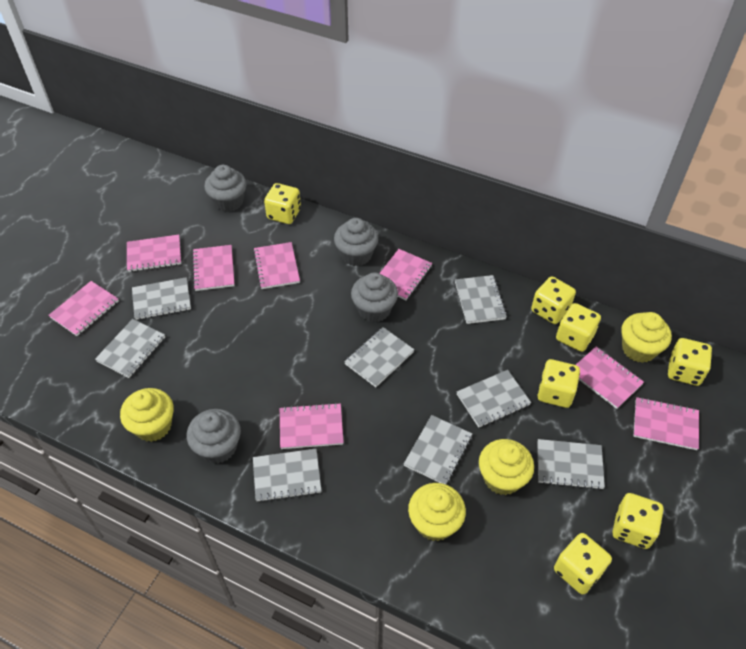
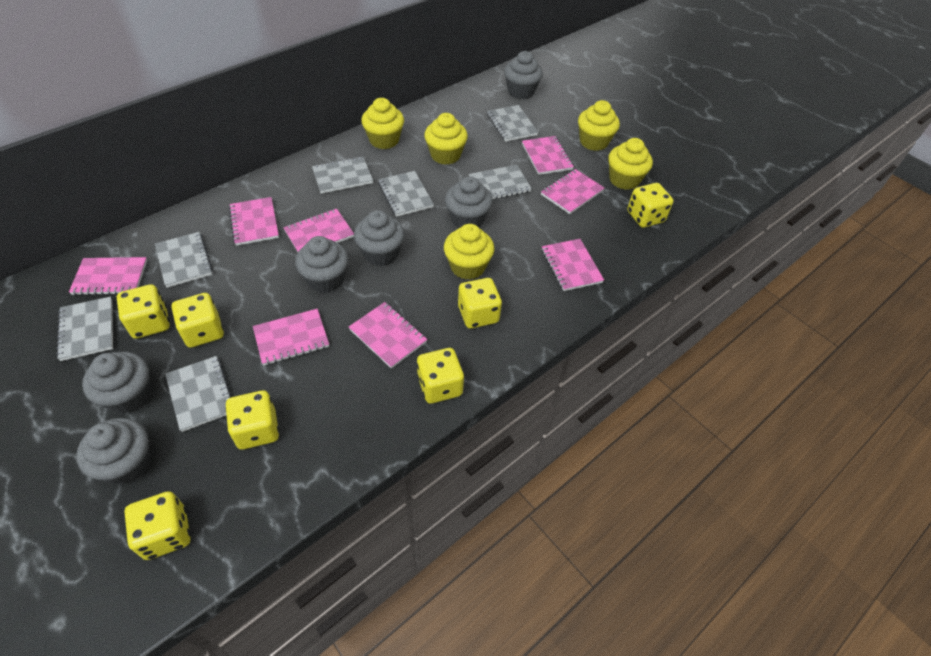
grey cupcake: 4 -> 6
grey notebook: 8 -> 7
yellow cupcake: 4 -> 5

